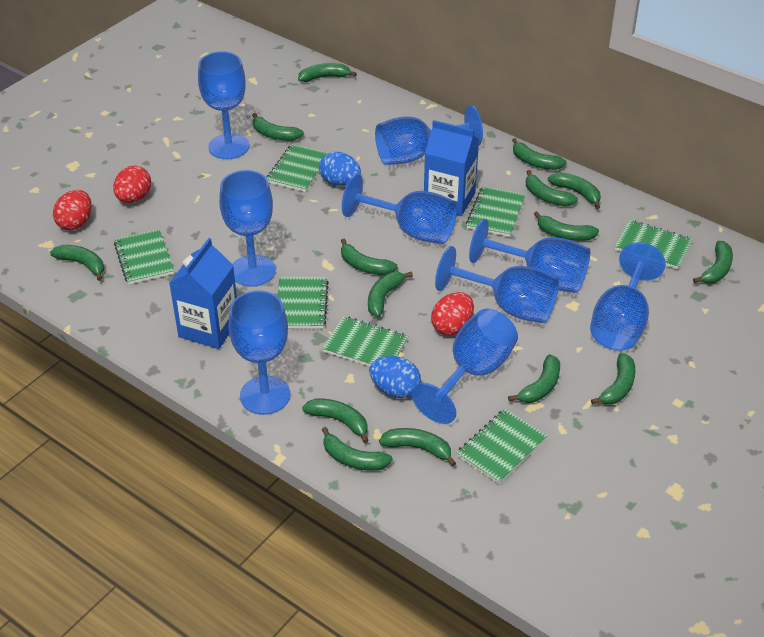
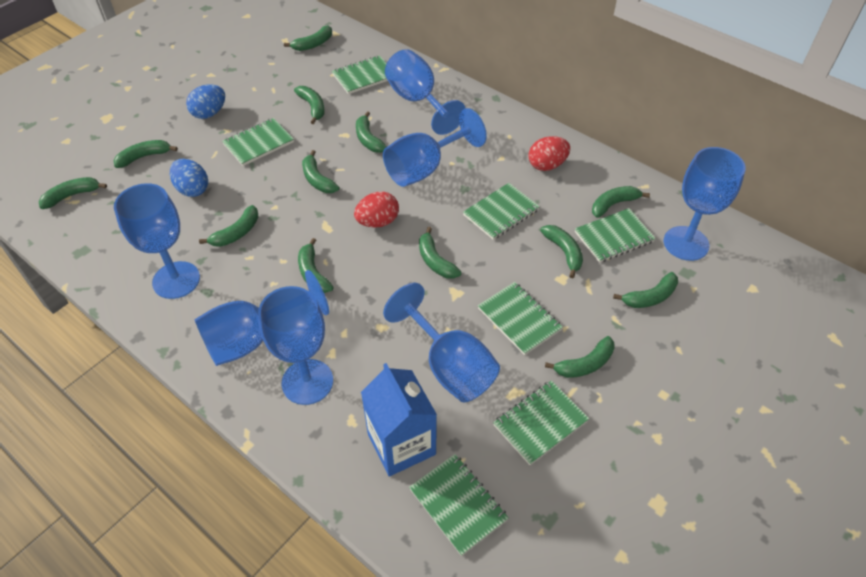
blue carton: 2 -> 1
blue goblet: 9 -> 7
green banana: 15 -> 13
red egg: 3 -> 2

